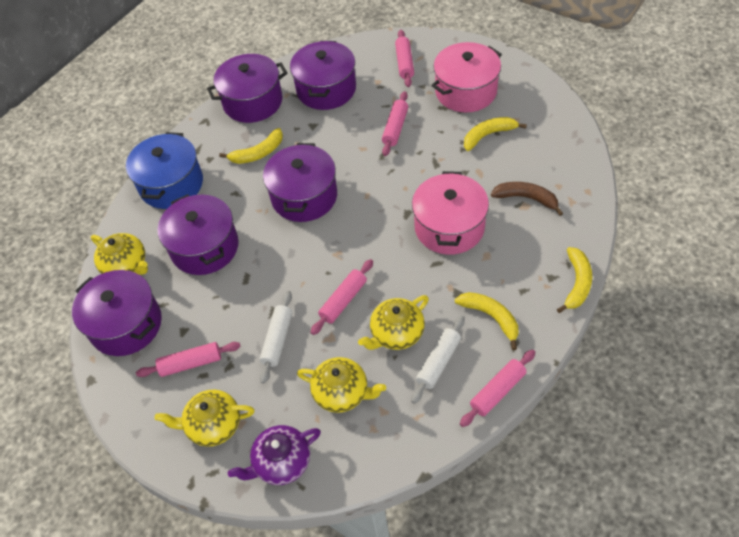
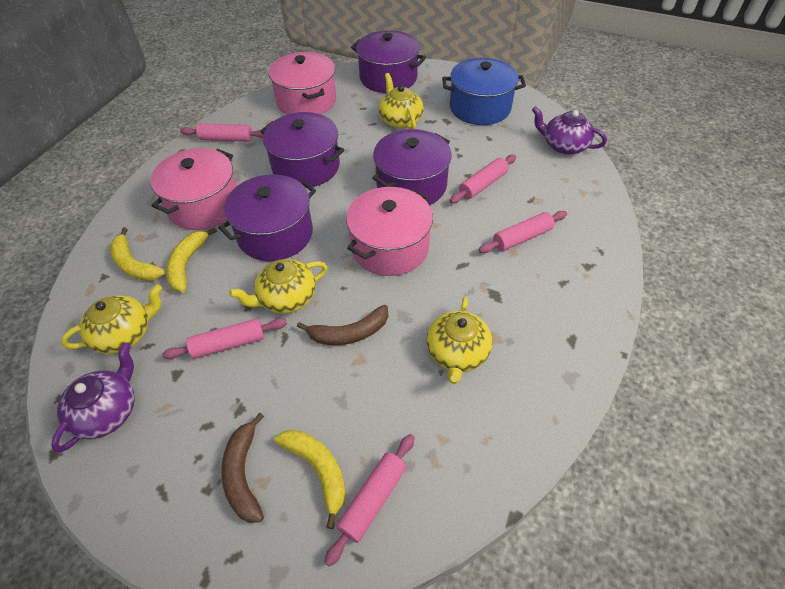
brown banana: 1 -> 2
pink pot: 2 -> 3
purple pot: 5 -> 4
purple teapot: 1 -> 2
white rolling pin: 2 -> 0
yellow banana: 4 -> 3

